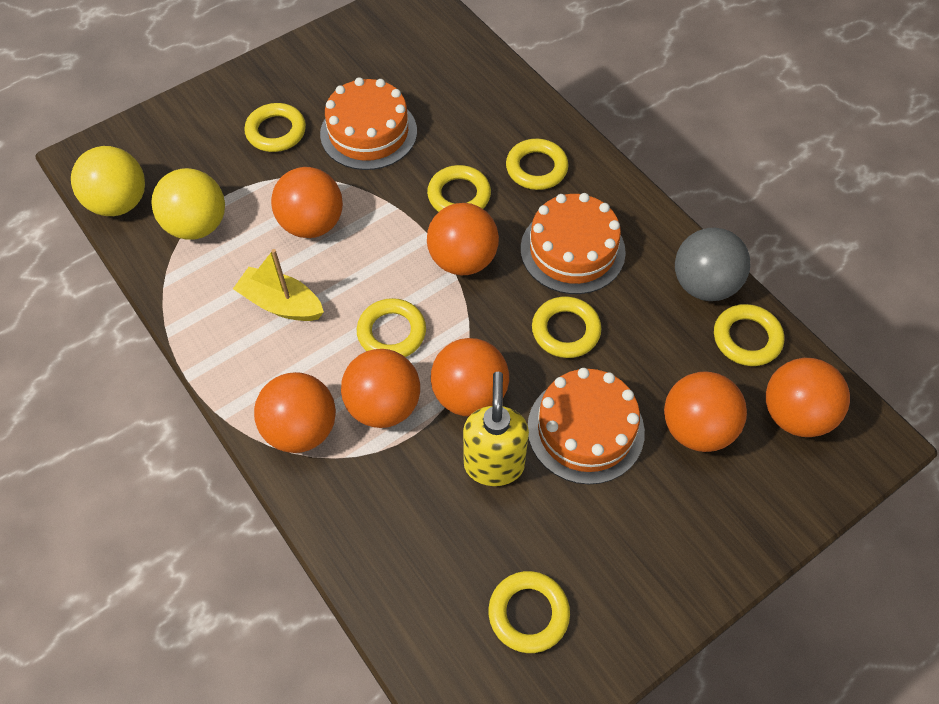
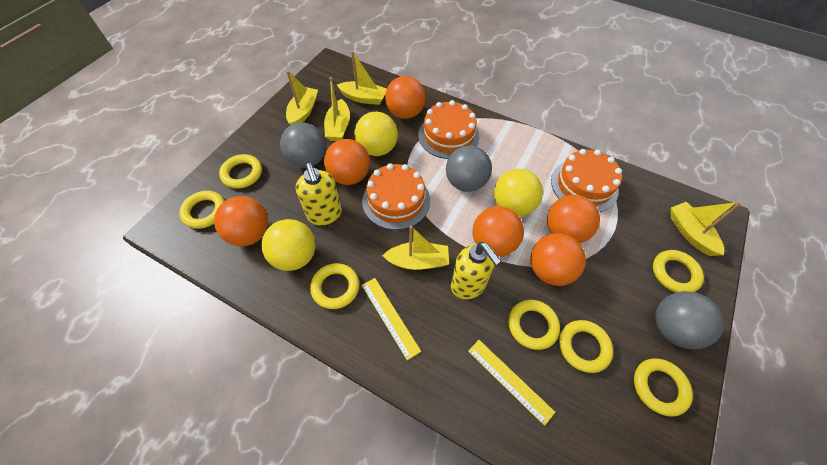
grey ball: 1 -> 3
orange ball: 7 -> 6
yellow ball: 2 -> 3
yellow boat: 1 -> 5
yellow ruler: 0 -> 2
yellow soap dispenser: 1 -> 2

